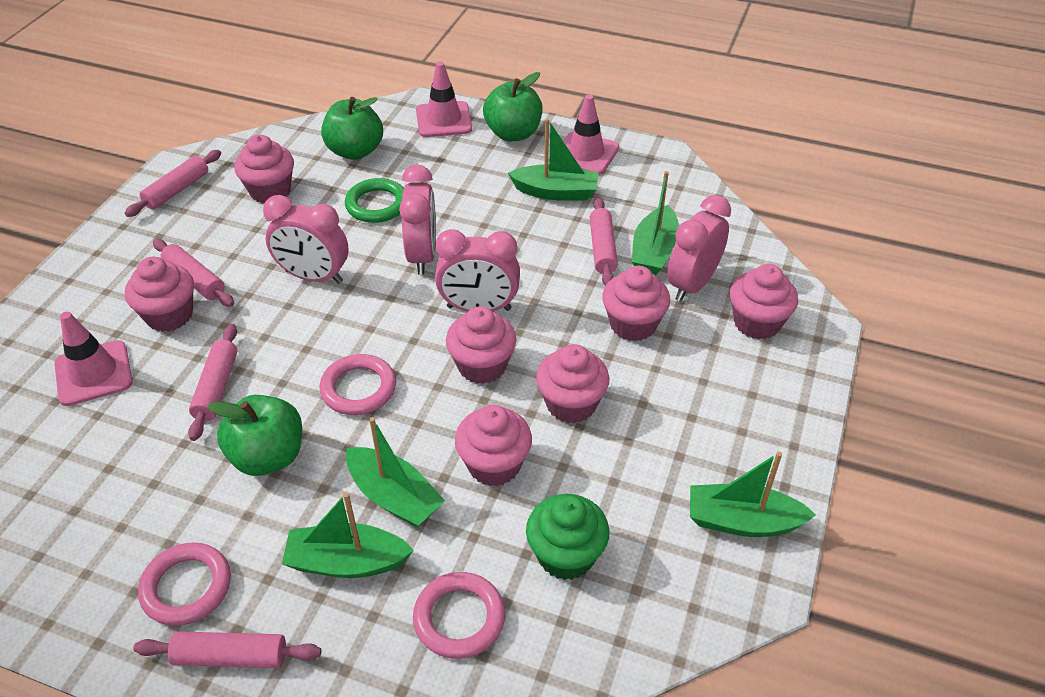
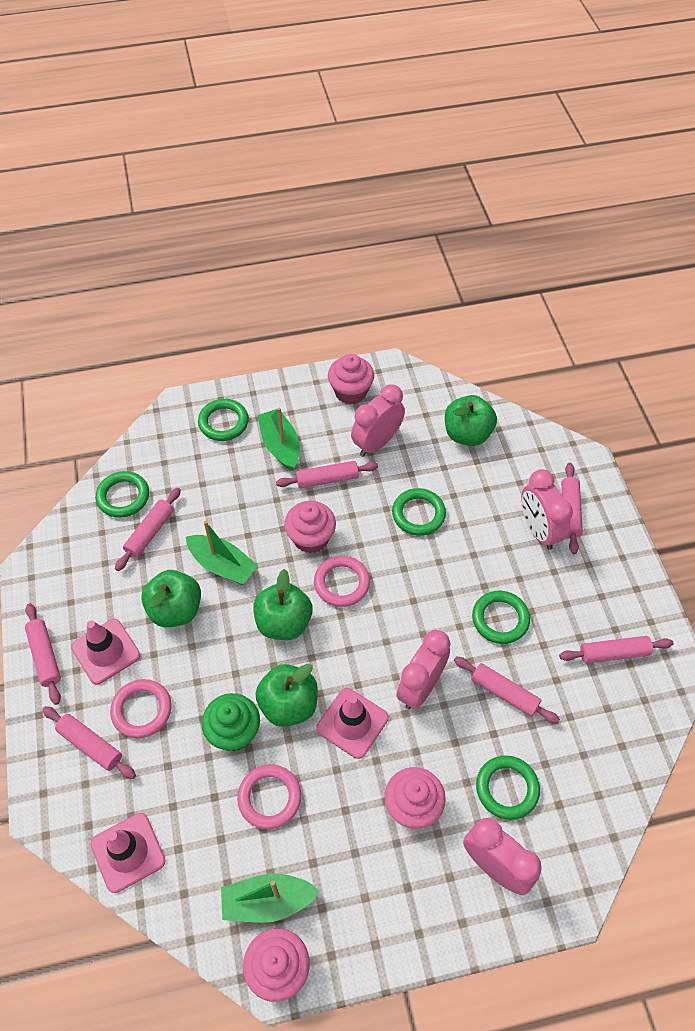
green apple: 3 -> 4
green boat: 5 -> 3
green ring: 1 -> 5
pink cupcake: 7 -> 4
pink rolling pin: 5 -> 7

